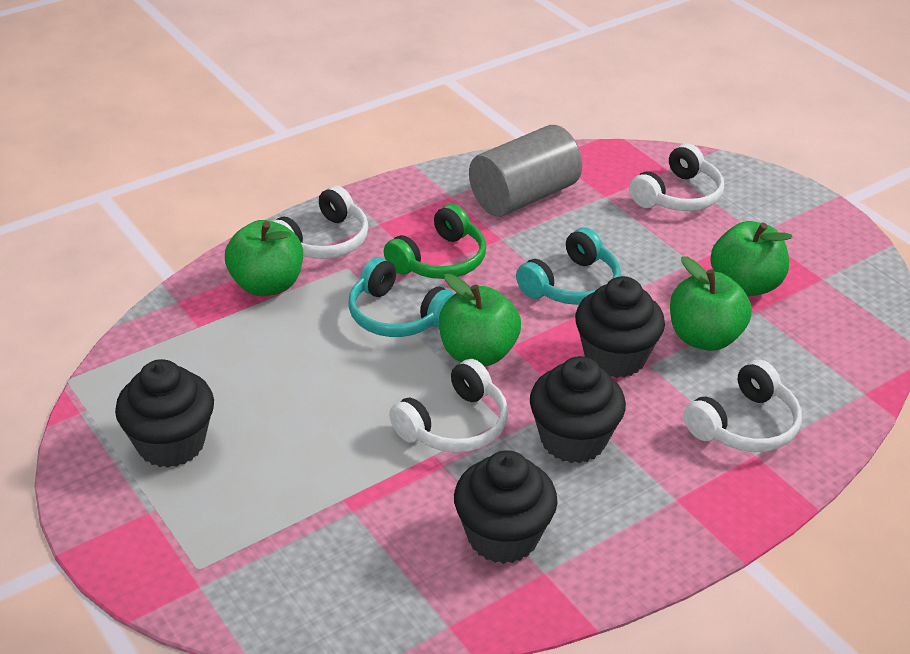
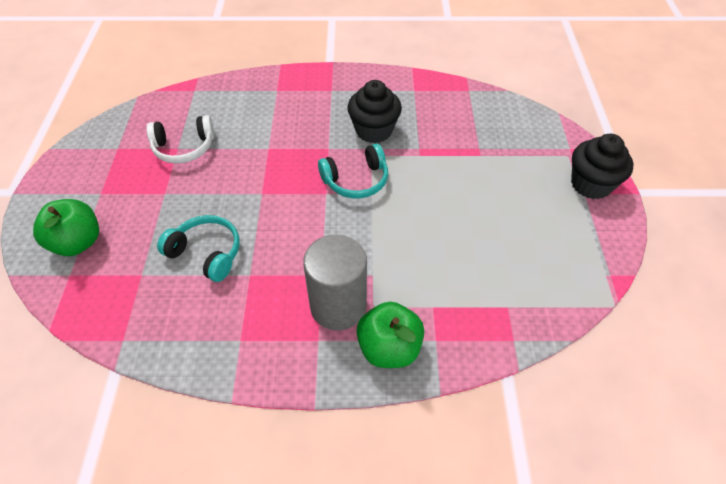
black cupcake: 4 -> 2
green apple: 4 -> 2
green headphones: 1 -> 0
white headphones: 4 -> 1

